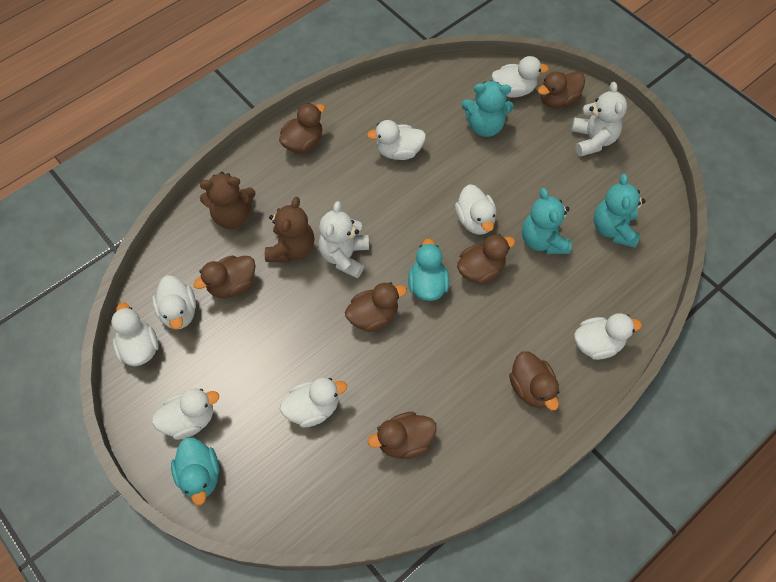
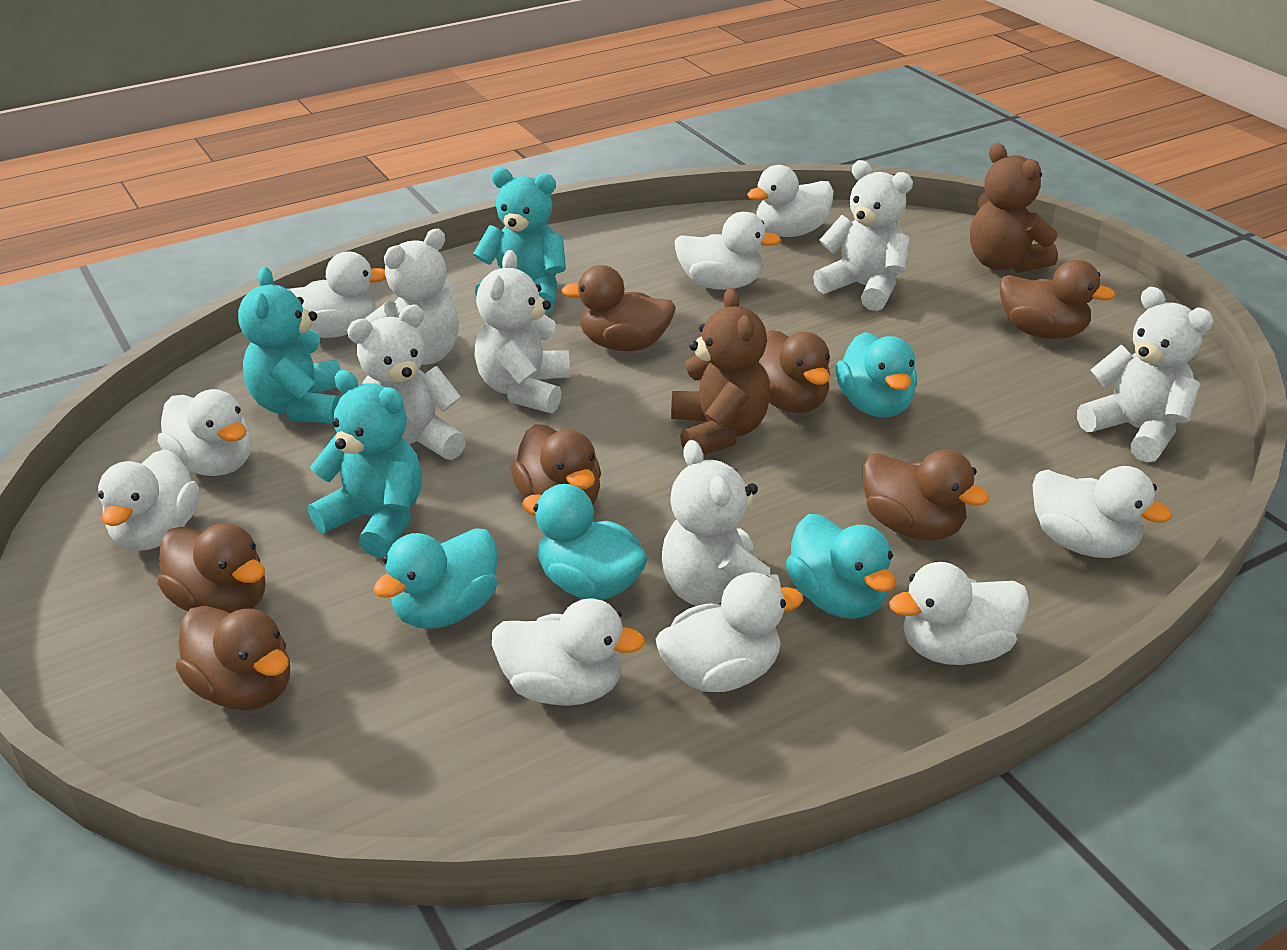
turquoise duck: 2 -> 4
white duck: 8 -> 9
white teddy bear: 2 -> 6

